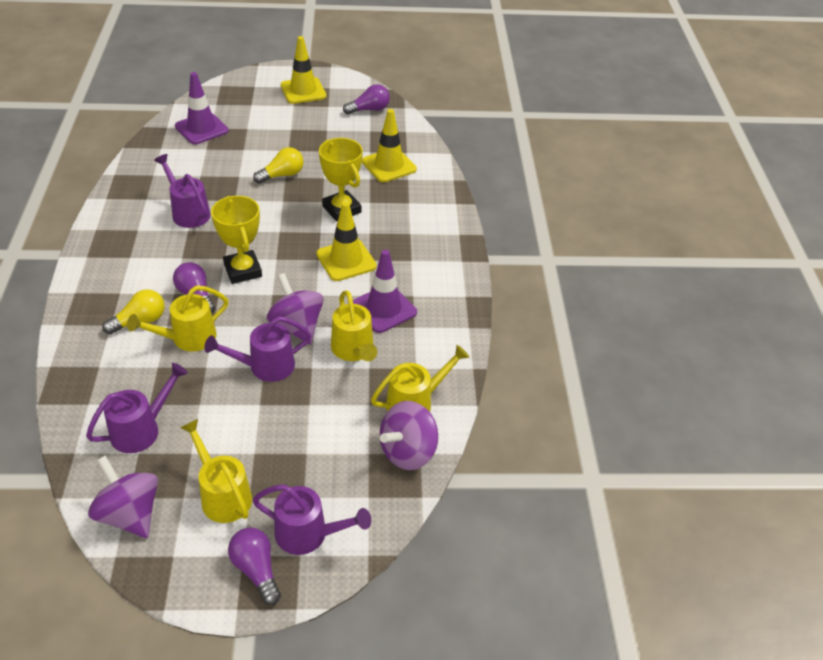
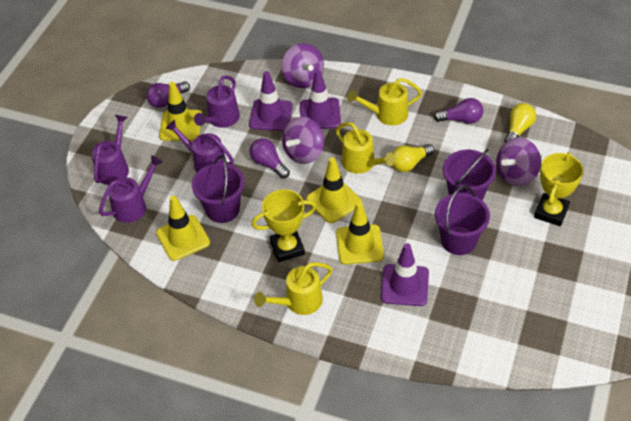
purple bucket: 0 -> 3
purple traffic cone: 2 -> 3
yellow traffic cone: 3 -> 4
yellow watering can: 4 -> 3

